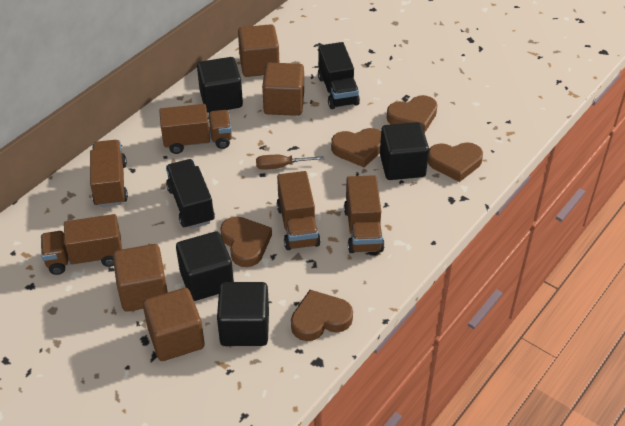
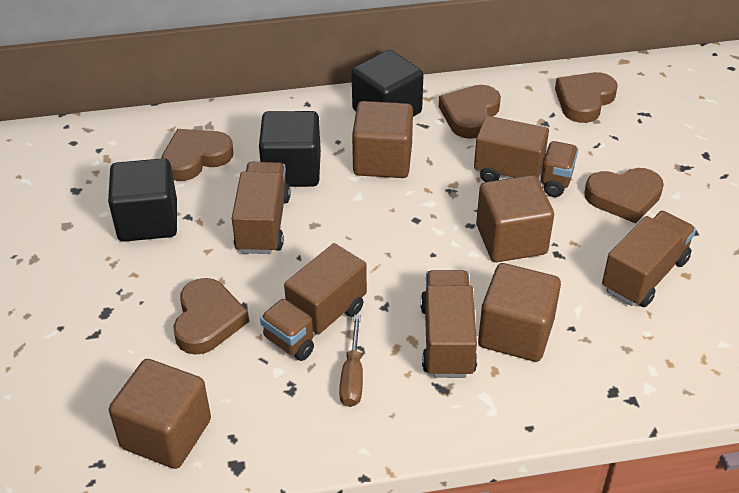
black cube: 4 -> 3
black truck: 2 -> 0

